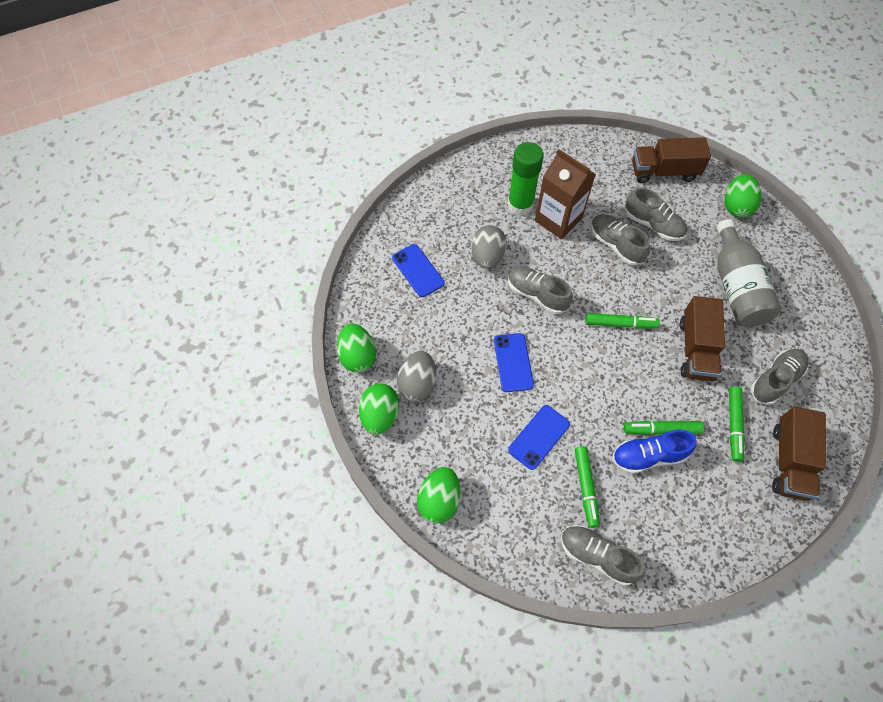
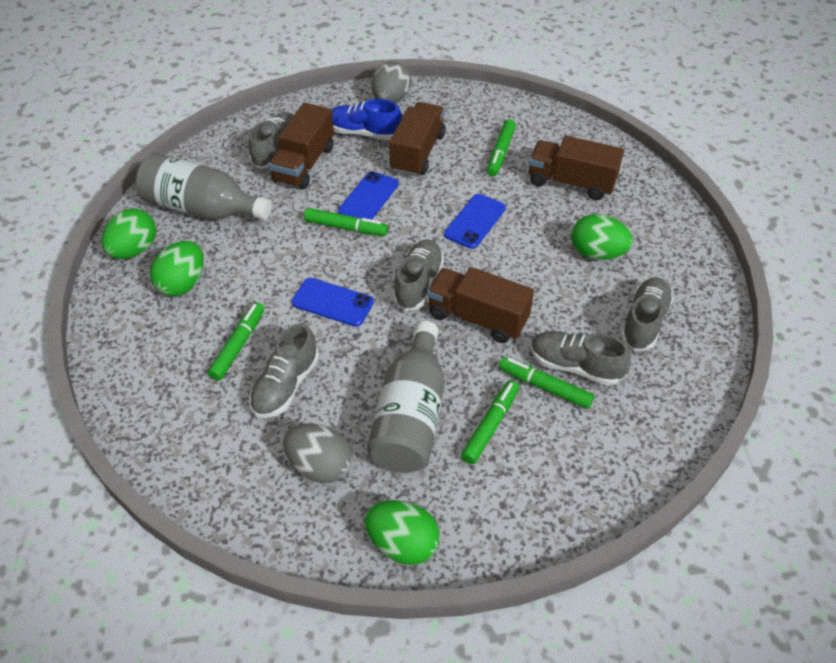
brown carton: 1 -> 0
brown truck: 3 -> 4
green glue stick: 1 -> 0
green marker: 4 -> 5
grey bottle: 1 -> 2

